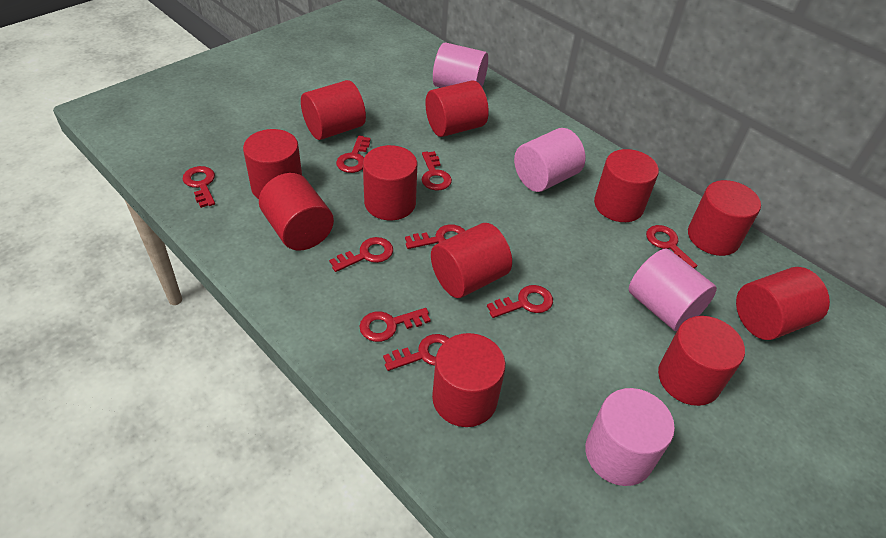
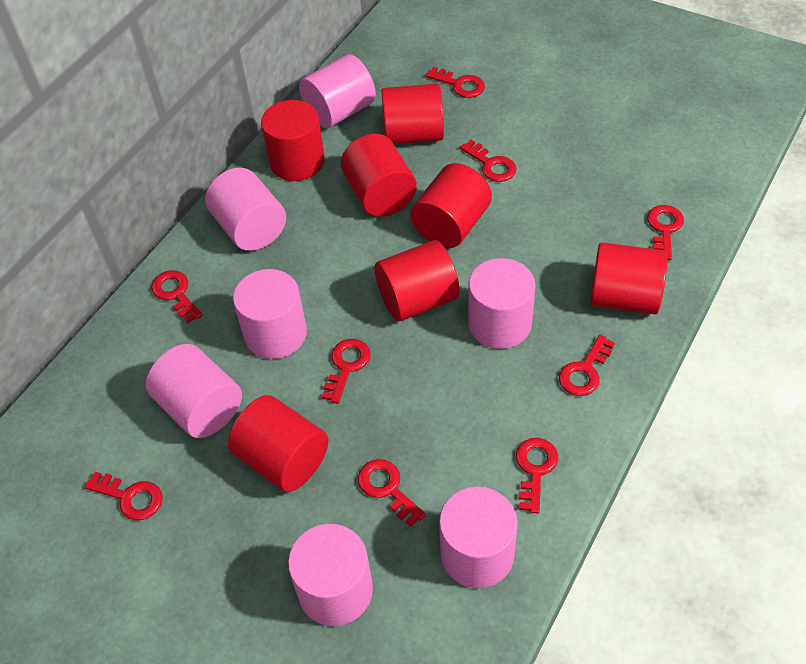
pink cylinder: 4 -> 7
red cylinder: 11 -> 7

